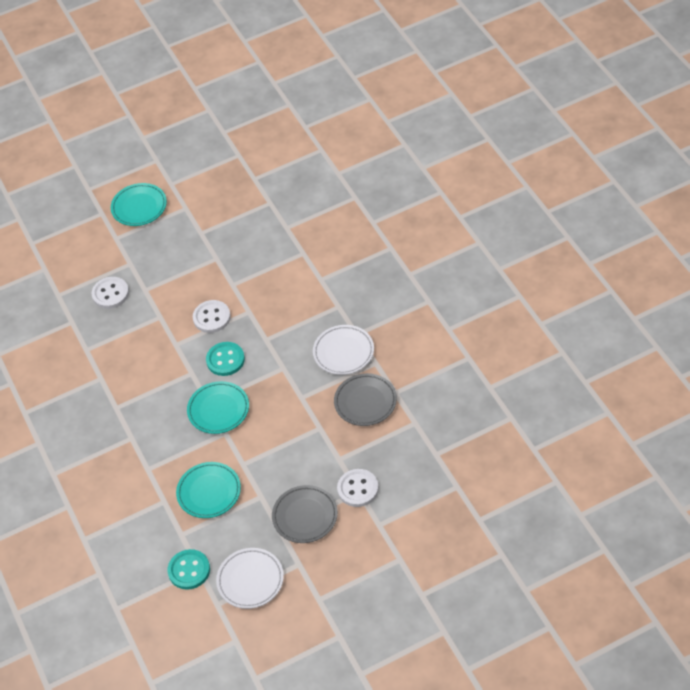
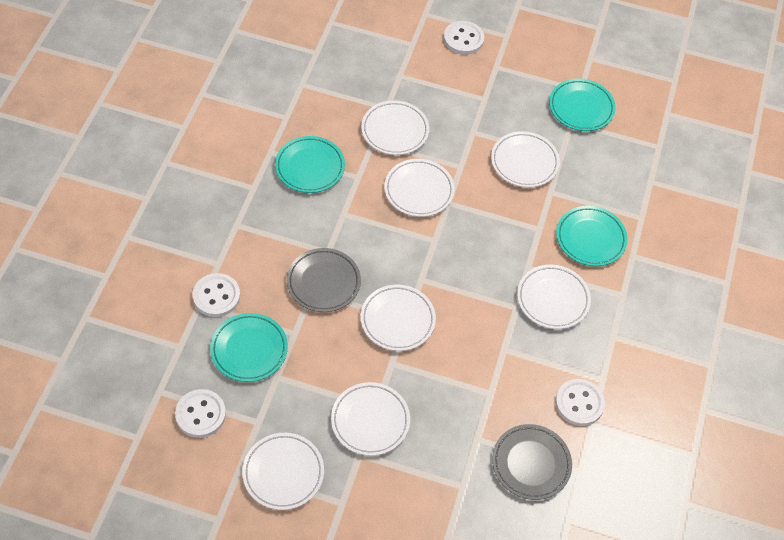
turquoise button: 2 -> 0
turquoise plate: 3 -> 4
white button: 3 -> 4
white plate: 2 -> 7

